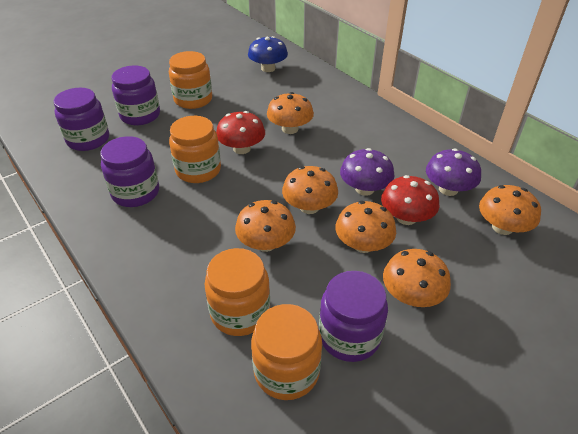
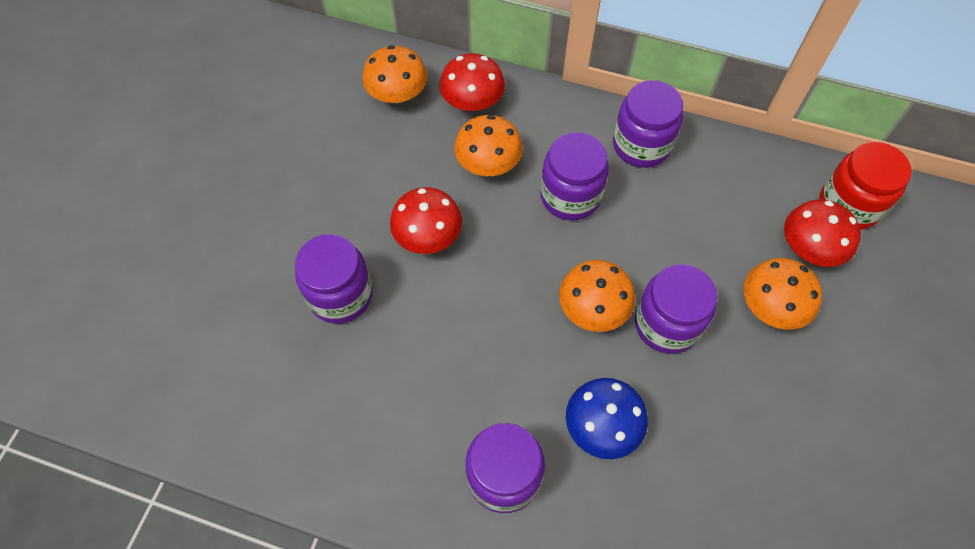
orange jar: 4 -> 0
orange mushroom: 6 -> 4
purple jar: 4 -> 5
purple mushroom: 2 -> 0
red jar: 0 -> 1
red mushroom: 2 -> 3

